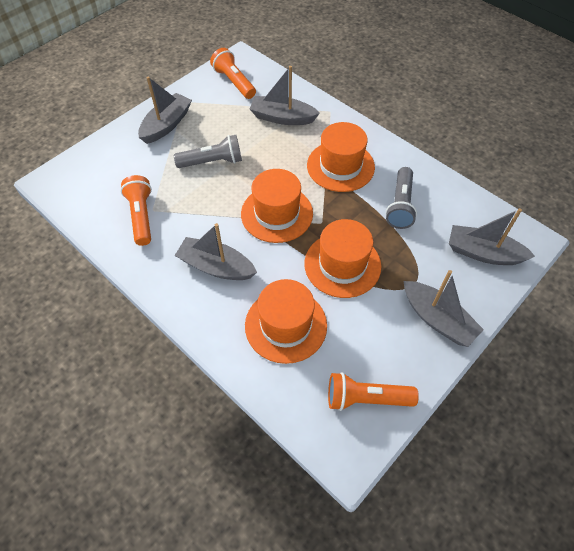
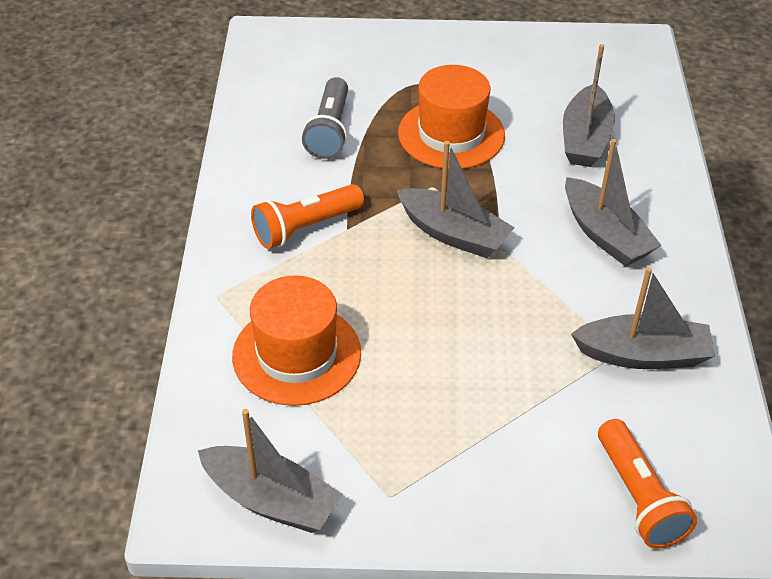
grey flashlight: 2 -> 1
orange flashlight: 3 -> 2
orange hat: 4 -> 2

